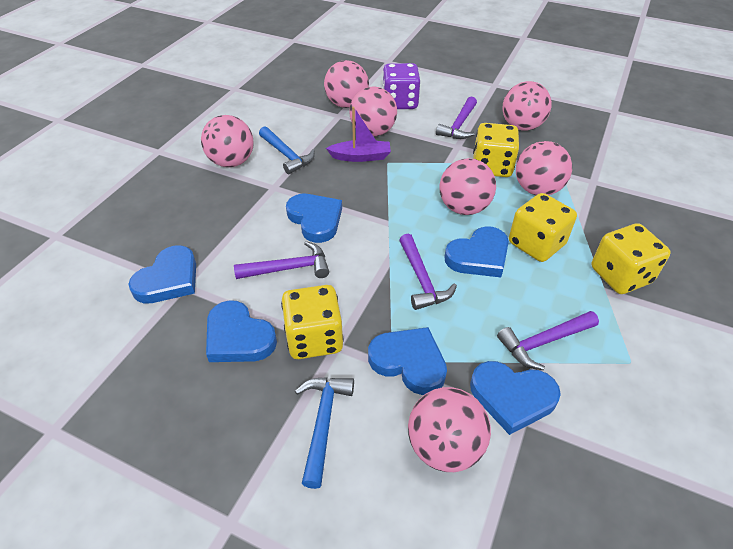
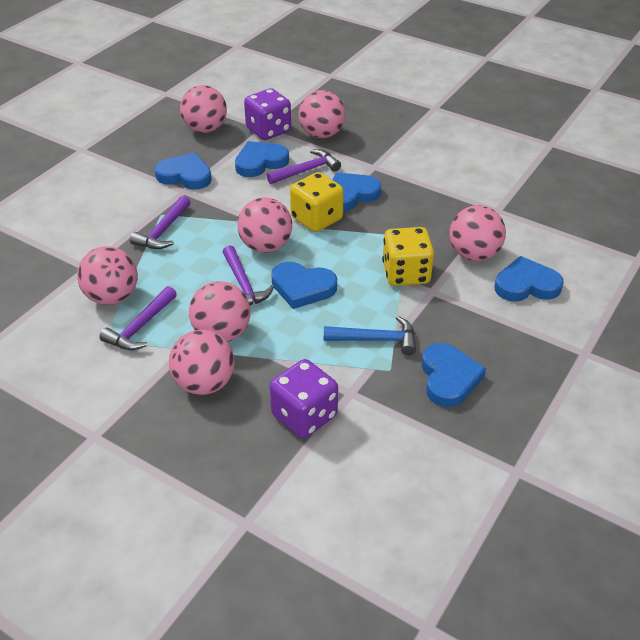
blue hammer: 2 -> 1
purple boat: 1 -> 0
purple dice: 1 -> 2
yellow dice: 4 -> 2

